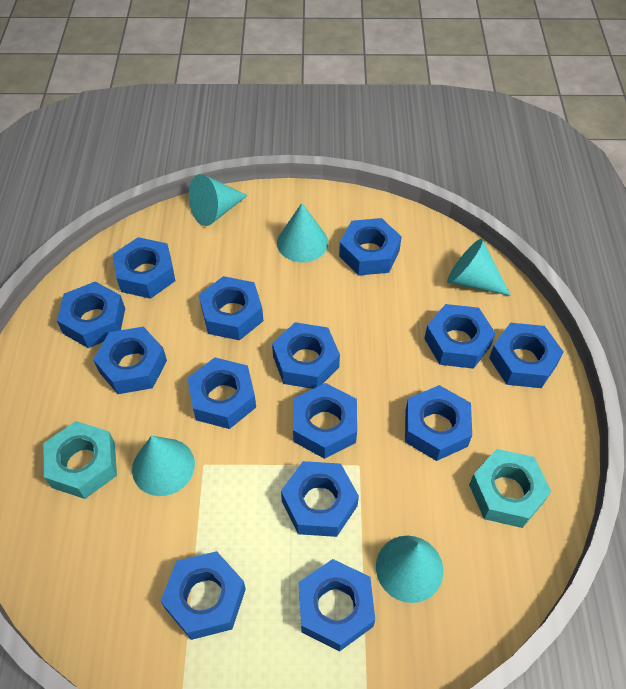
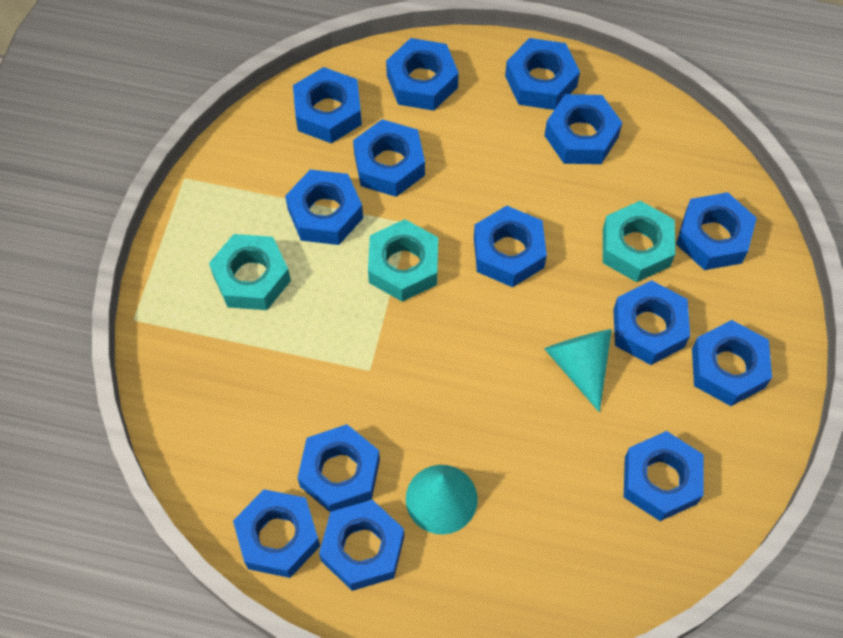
turquoise cone: 5 -> 2
turquoise nut: 2 -> 3

